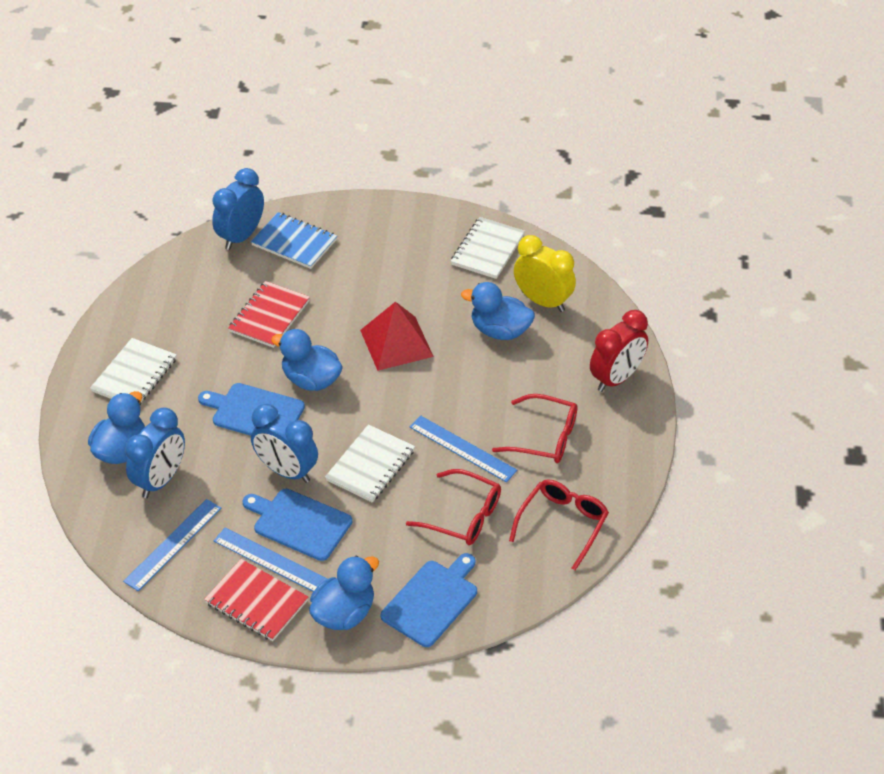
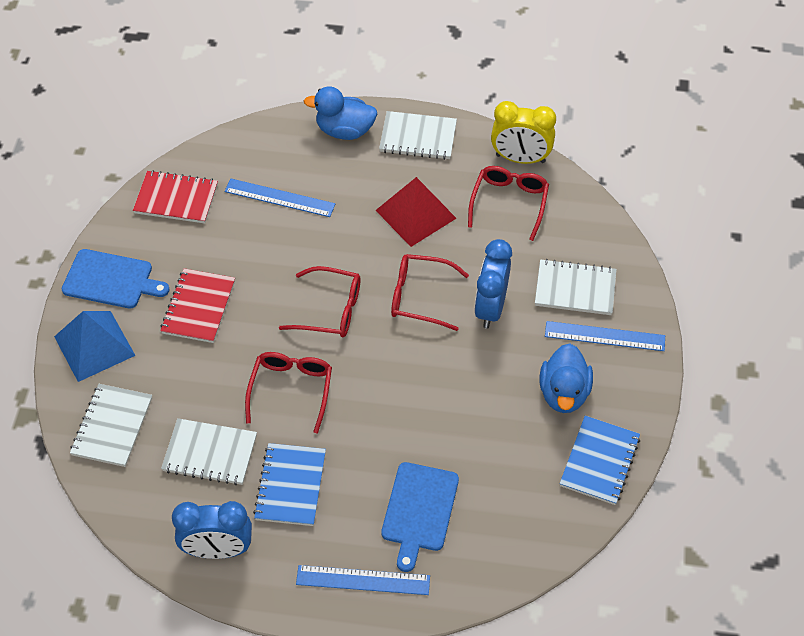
blue clock: 3 -> 2
blue cutting board: 3 -> 2
blue duck: 4 -> 2
blue notebook: 1 -> 2
blue pyramid: 0 -> 1
red clock: 1 -> 0
red glasses: 3 -> 4
white notebook: 3 -> 4

